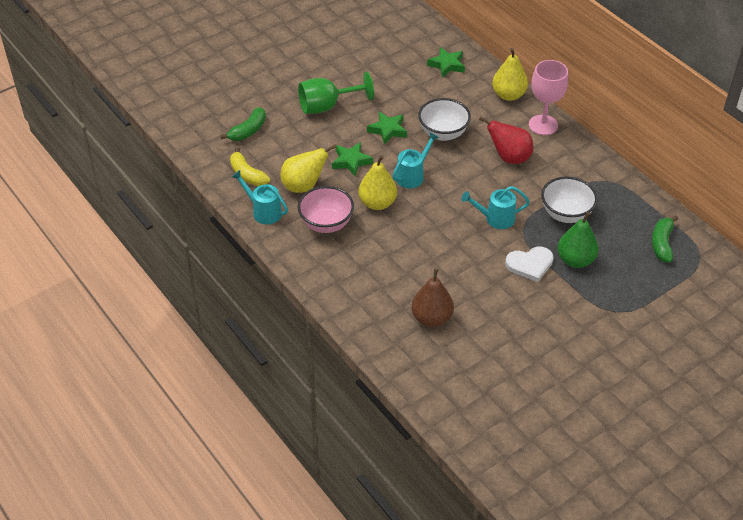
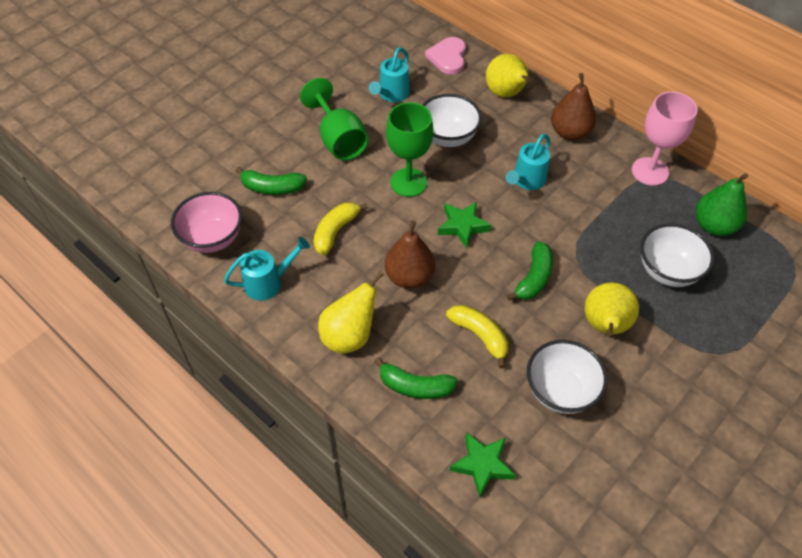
brown pear: 1 -> 2
green banana: 2 -> 3
green goblet: 1 -> 2
green star: 3 -> 2
pink heart: 0 -> 1
red pear: 1 -> 0
white bowl: 2 -> 3
white heart: 1 -> 0
yellow banana: 1 -> 2

